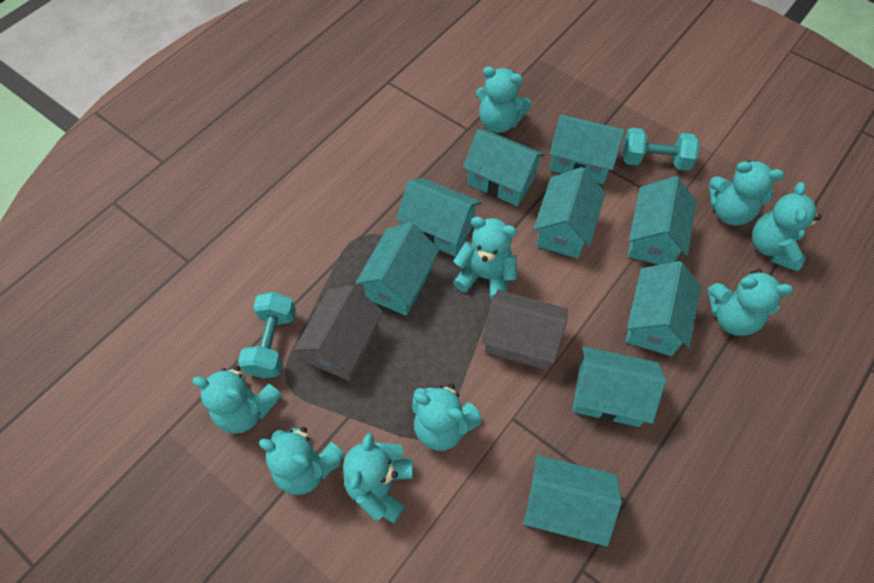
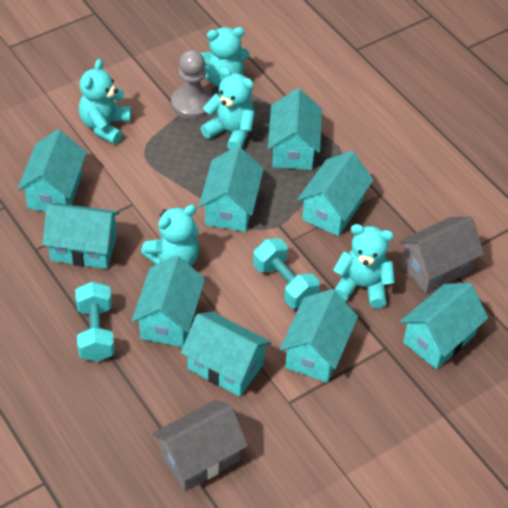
grey pawn: 0 -> 1
turquoise teddy bear: 9 -> 5

